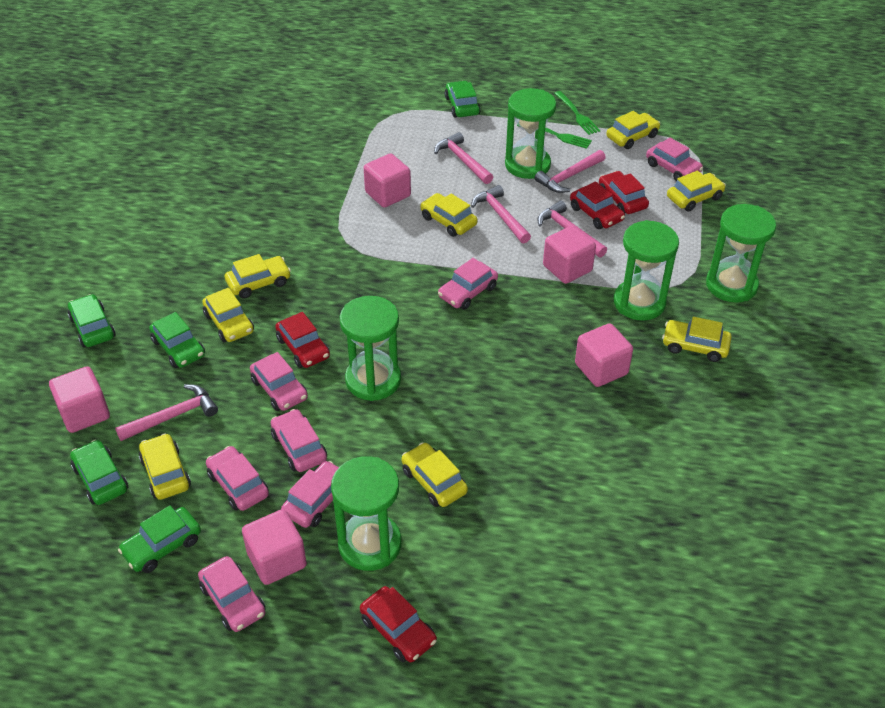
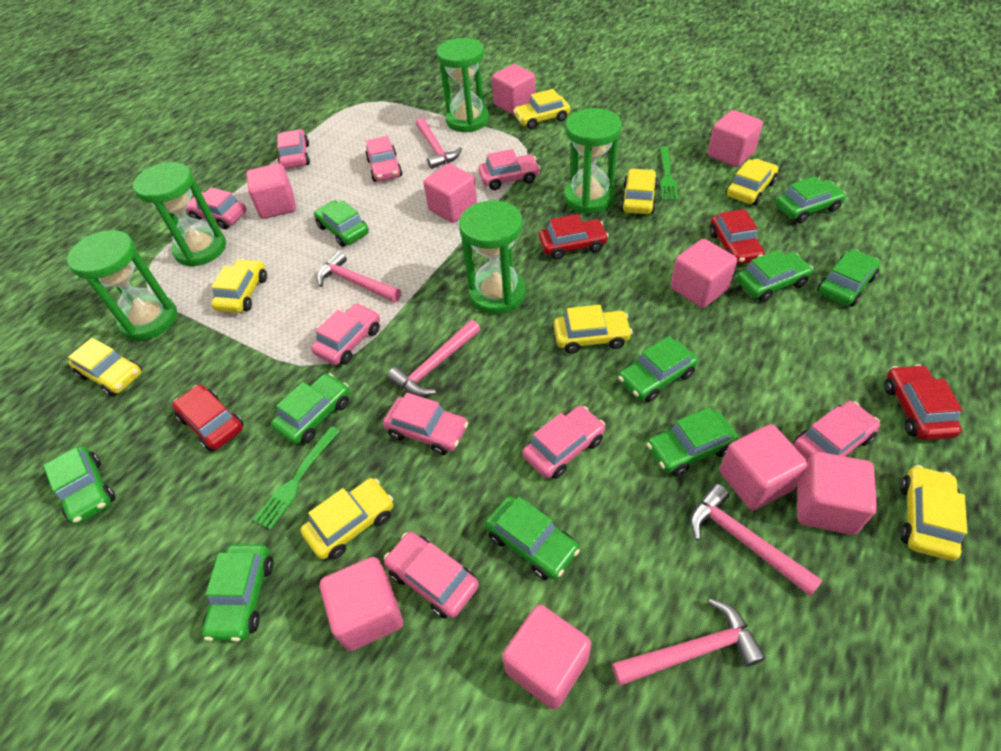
green car: 5 -> 10
pink car: 7 -> 9
pink cube: 5 -> 9

